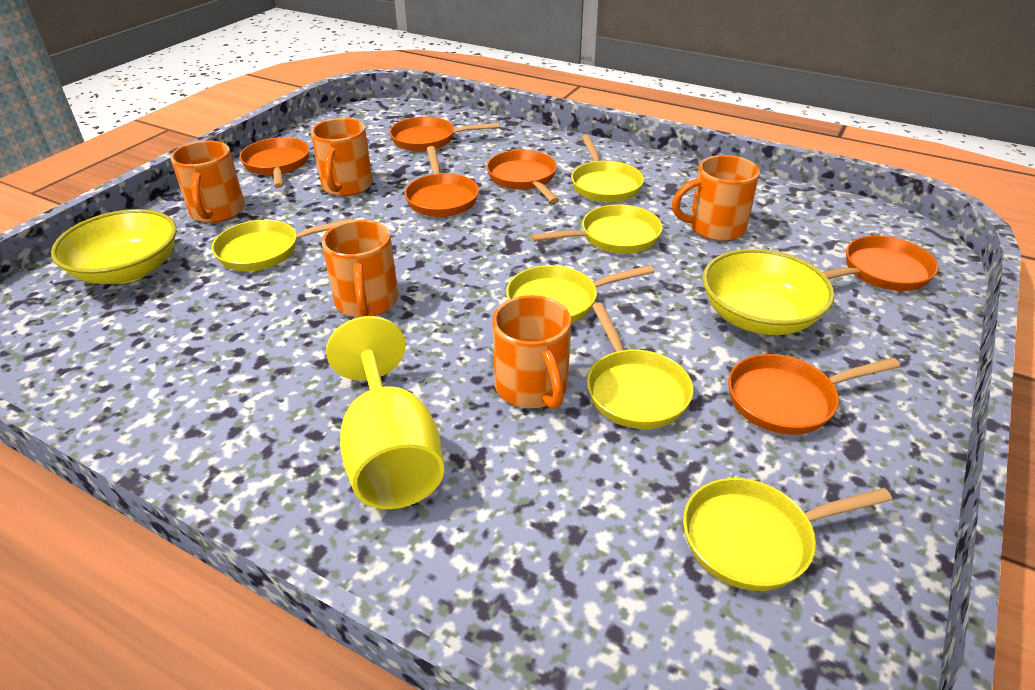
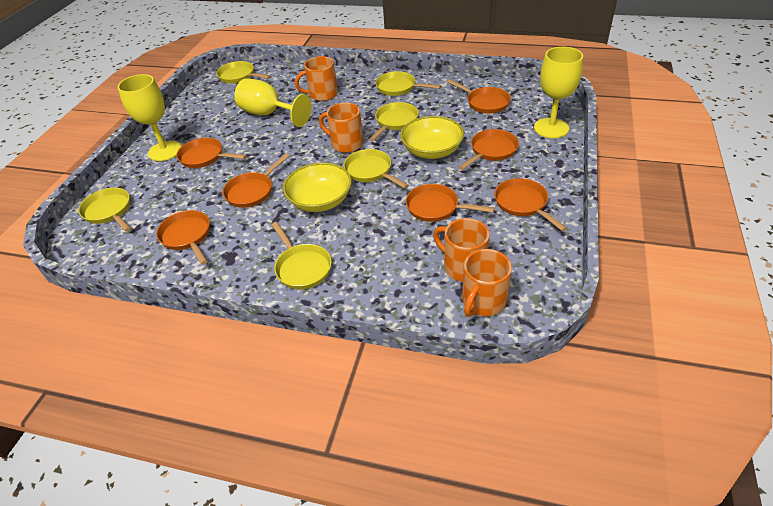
orange mug: 5 -> 4
orange pan: 6 -> 7
yellow goblet: 1 -> 3

